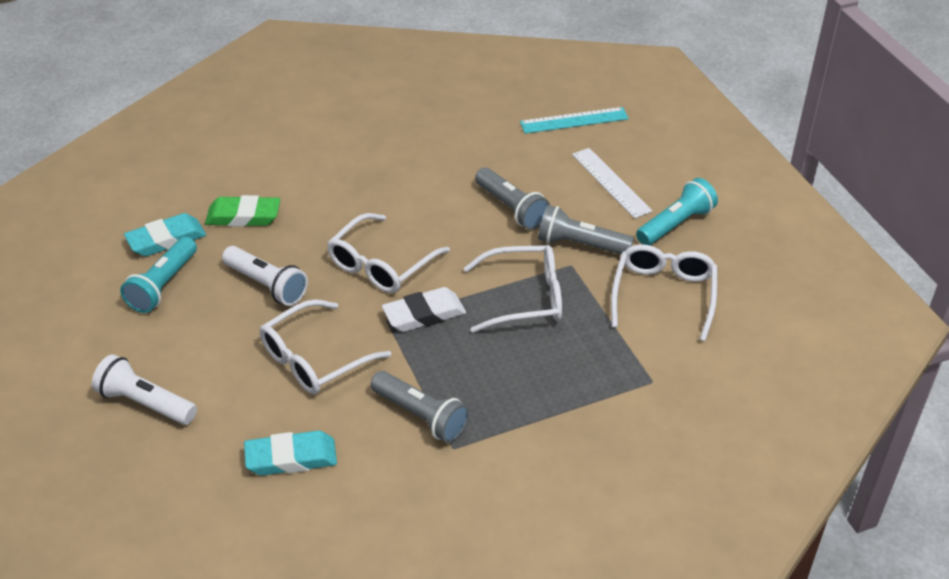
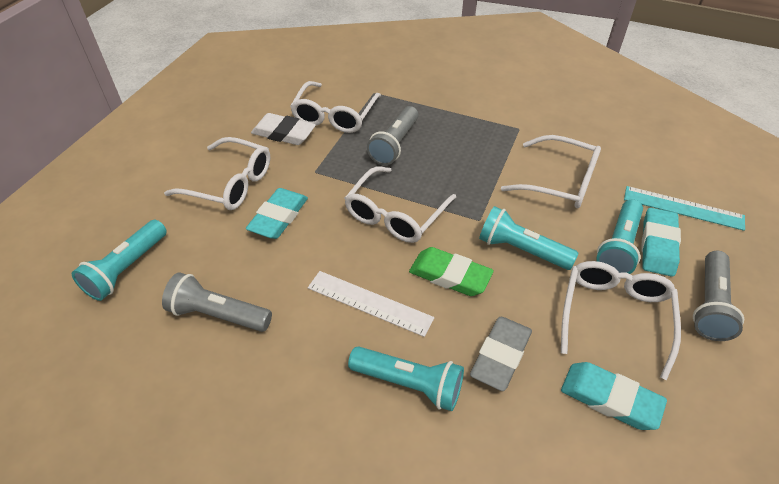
grey eraser: 0 -> 1
turquoise eraser: 2 -> 3
turquoise flashlight: 2 -> 4
white flashlight: 2 -> 0
white glasses: 4 -> 5

